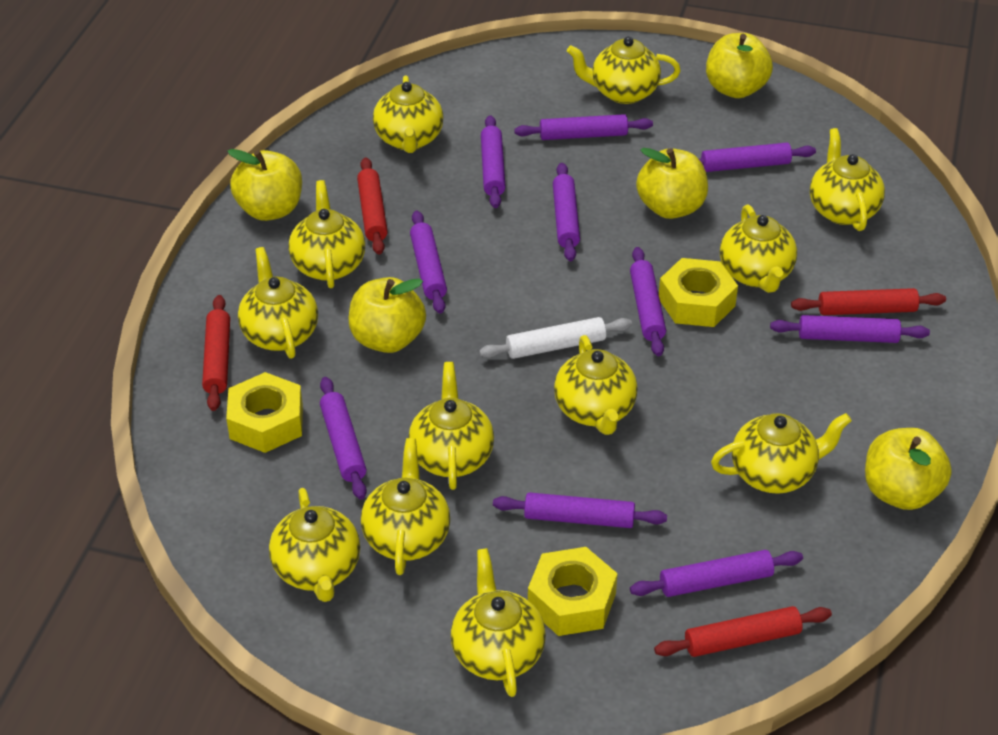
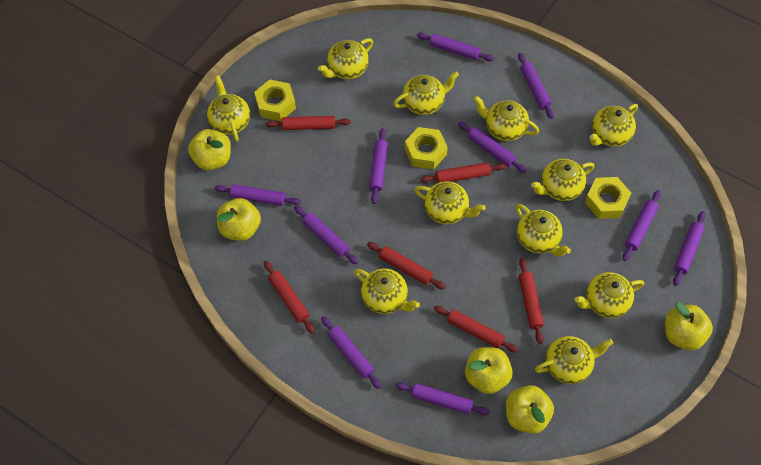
red rolling pin: 4 -> 6
white rolling pin: 1 -> 0
yellow teapot: 12 -> 11

